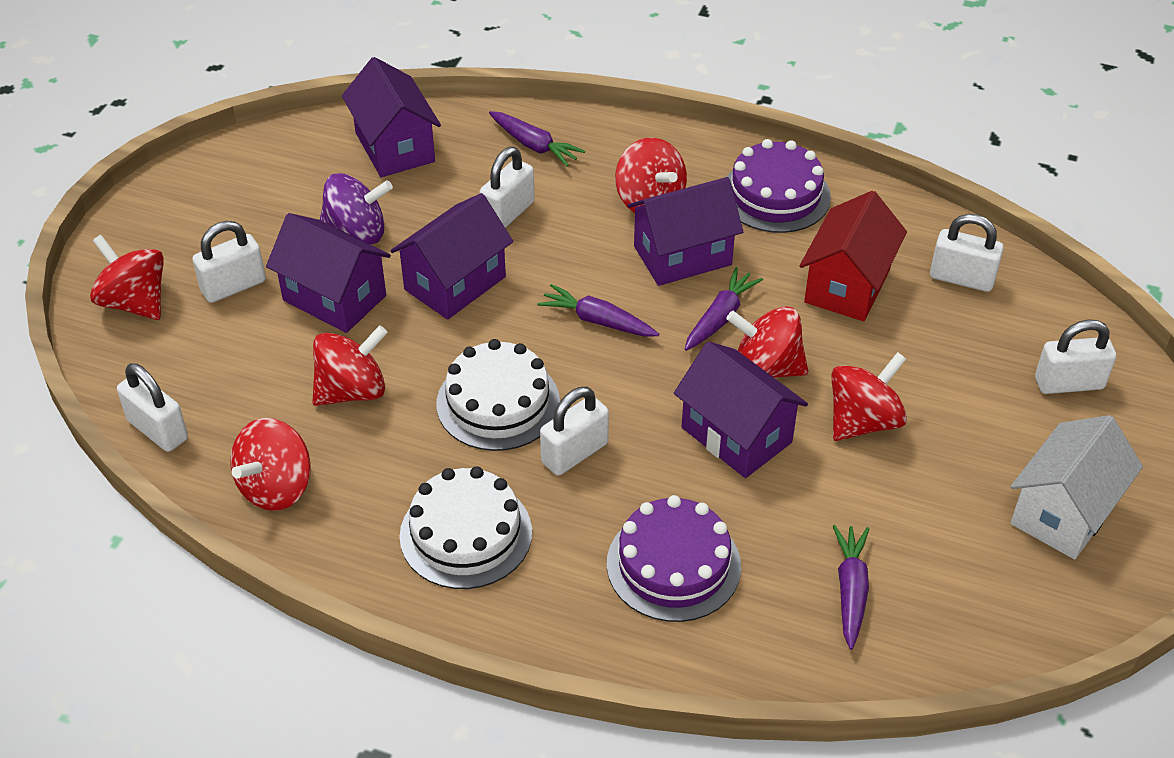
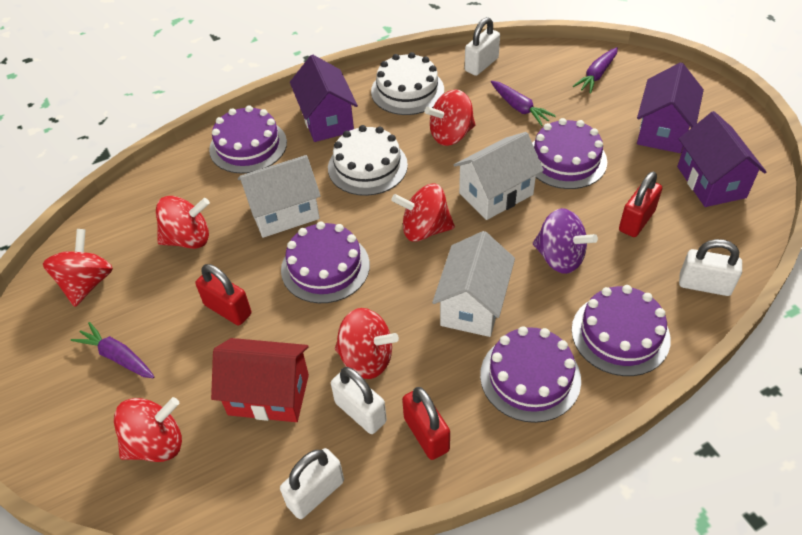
purple cake: 2 -> 5
purple carrot: 4 -> 3
purple house: 5 -> 3
red padlock: 0 -> 3
white house: 1 -> 3
white padlock: 6 -> 4

